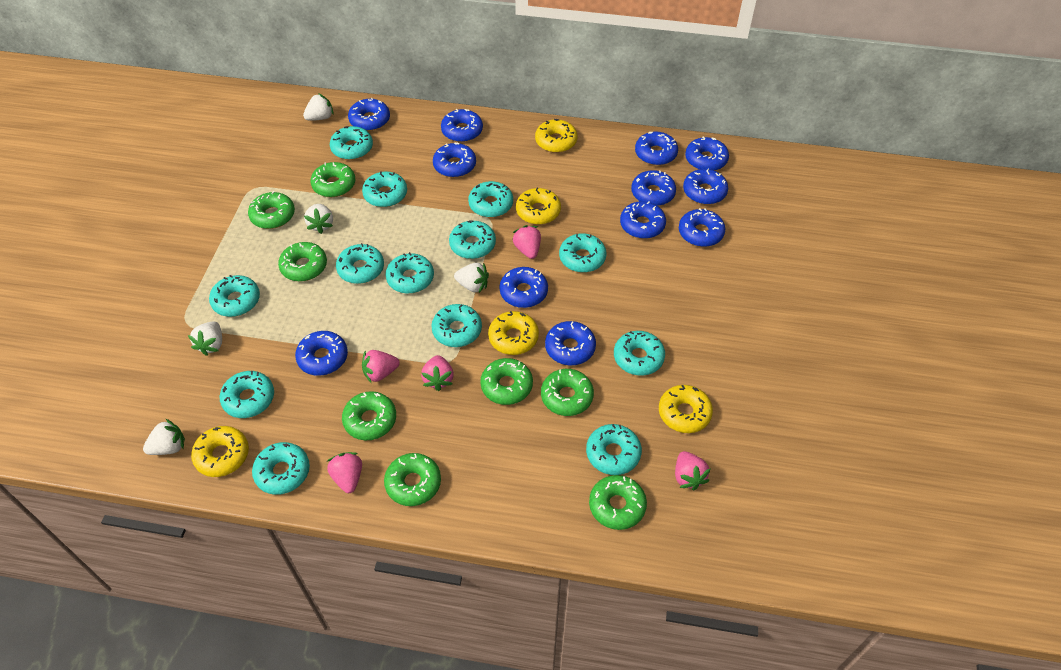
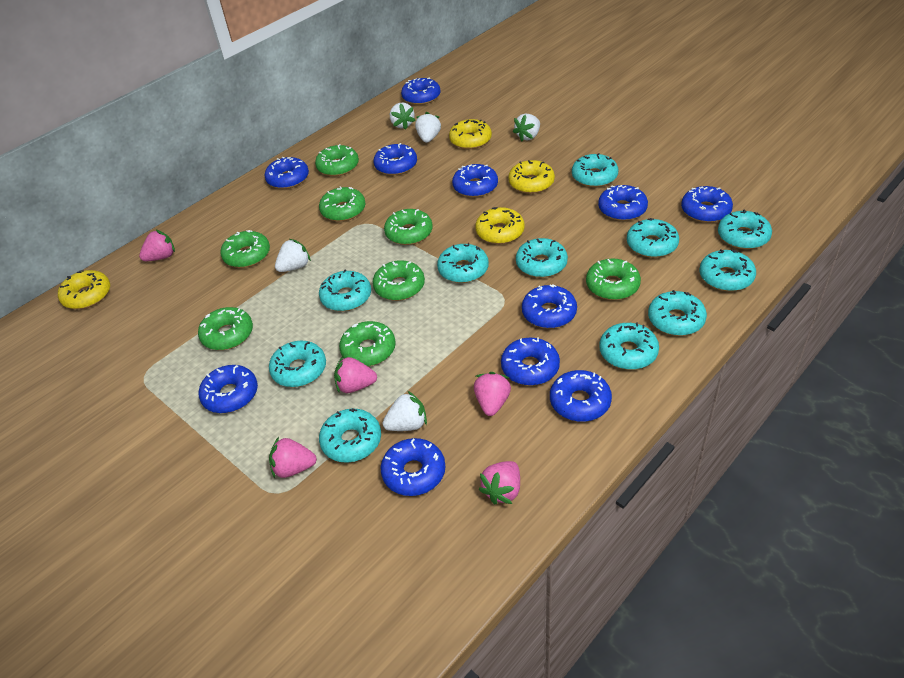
blue donut: 12 -> 11
turquoise donut: 13 -> 11
yellow donut: 5 -> 4

